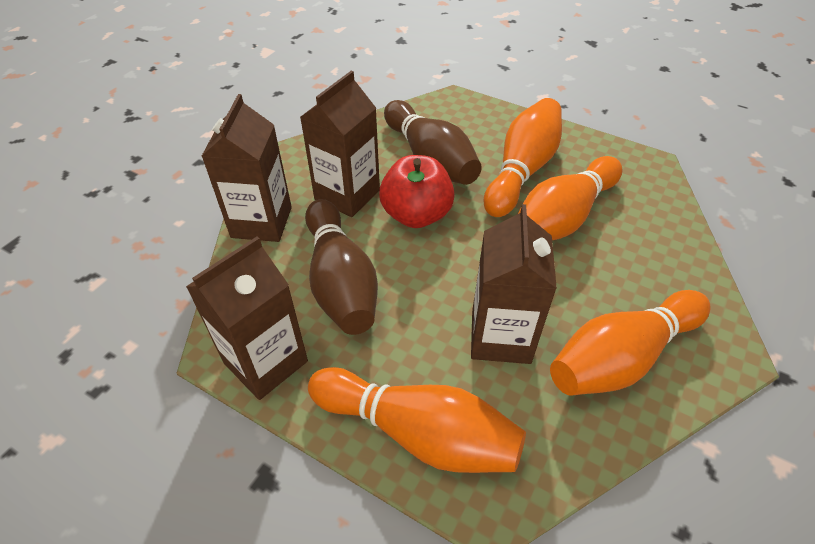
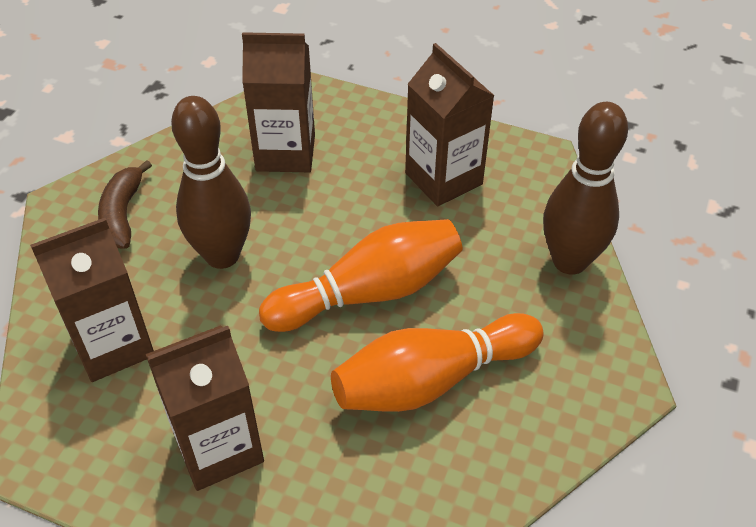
brown banana: 0 -> 1
orange bowling pin: 4 -> 2
red apple: 1 -> 0

